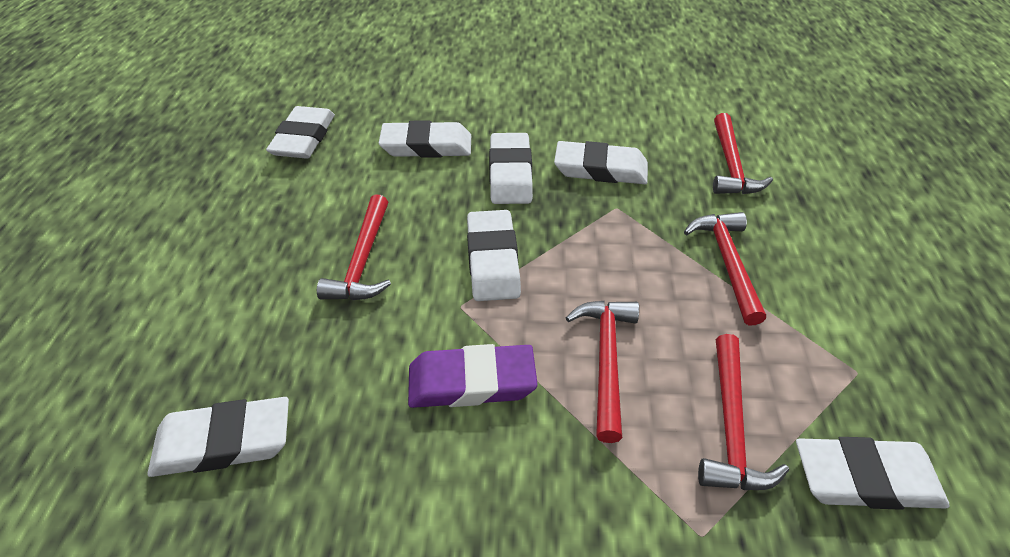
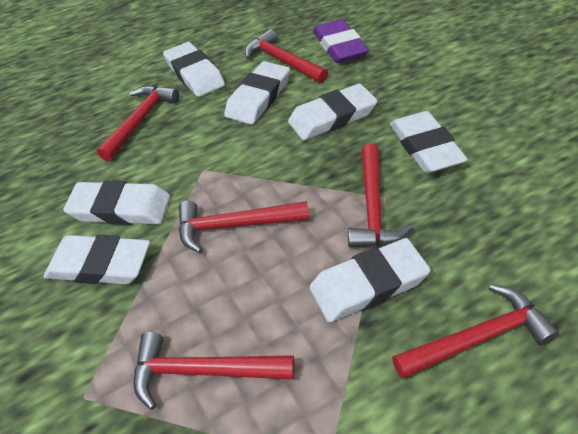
red hammer: 5 -> 6

